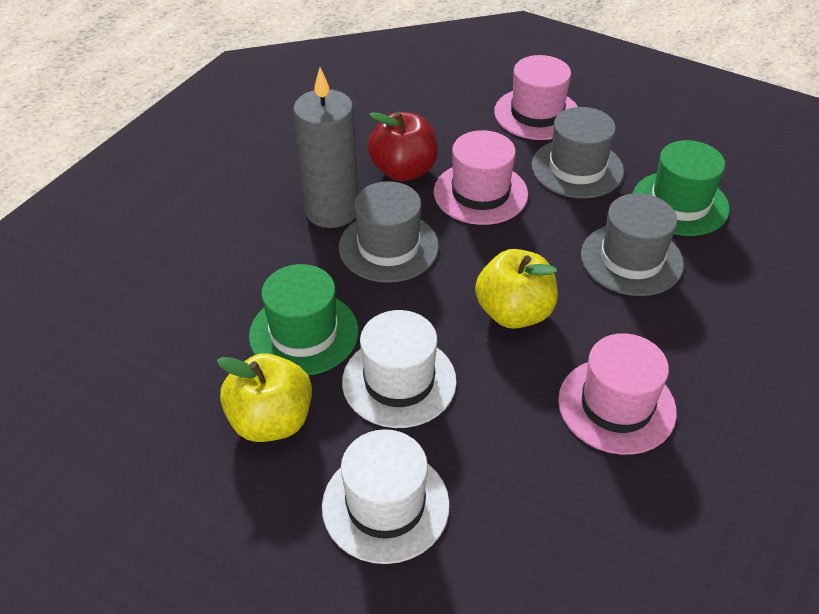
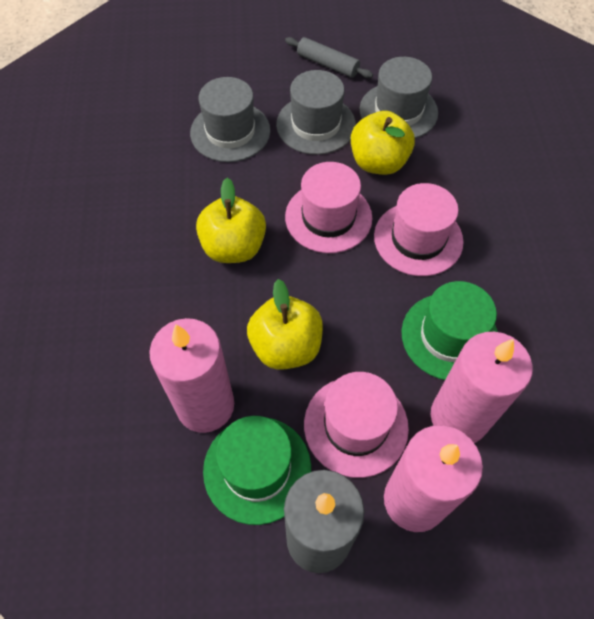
grey rolling pin: 0 -> 1
pink candle: 0 -> 3
red apple: 1 -> 0
white hat: 2 -> 0
yellow apple: 2 -> 3

